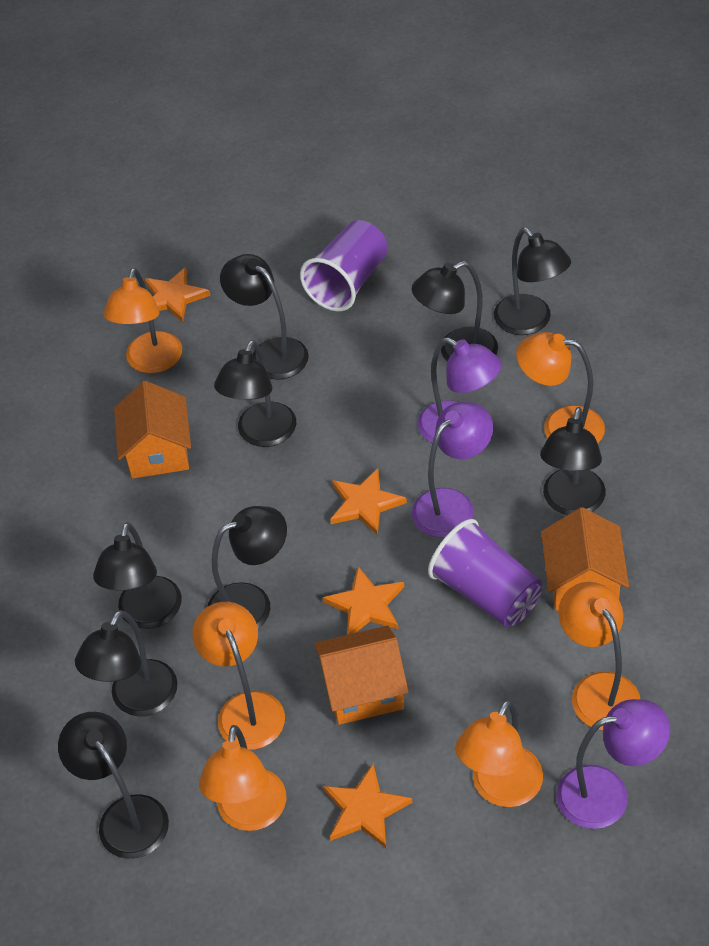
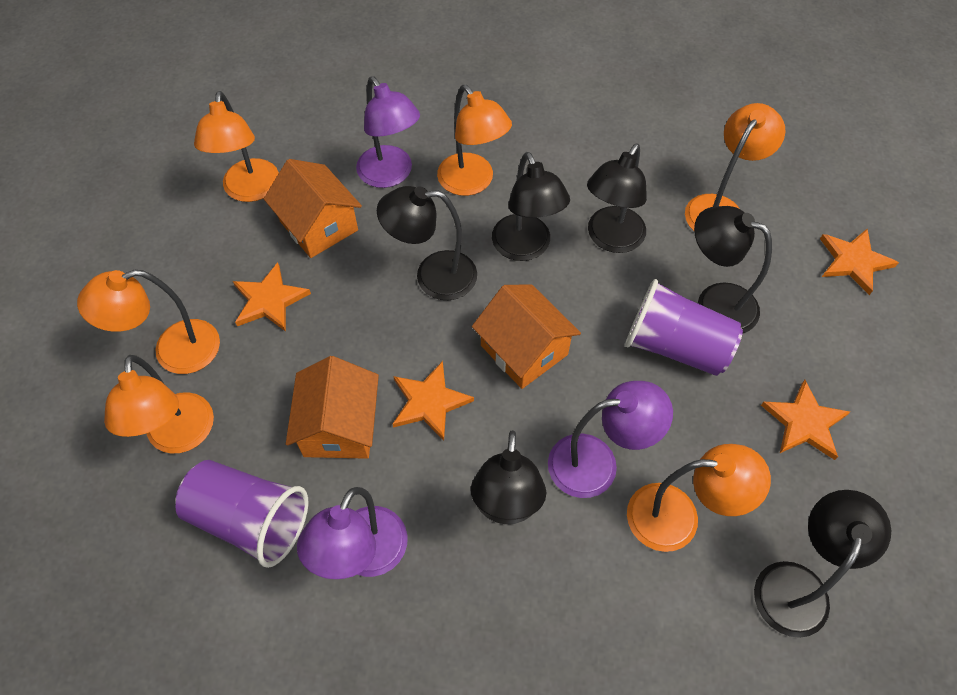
black lamp: 9 -> 6

